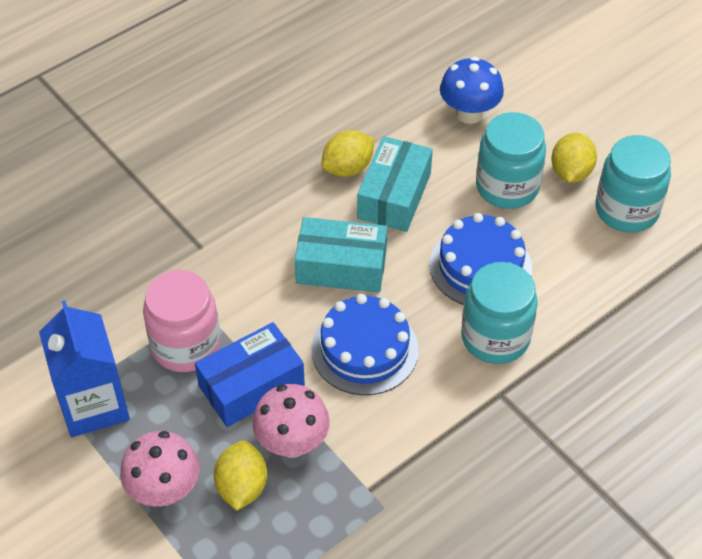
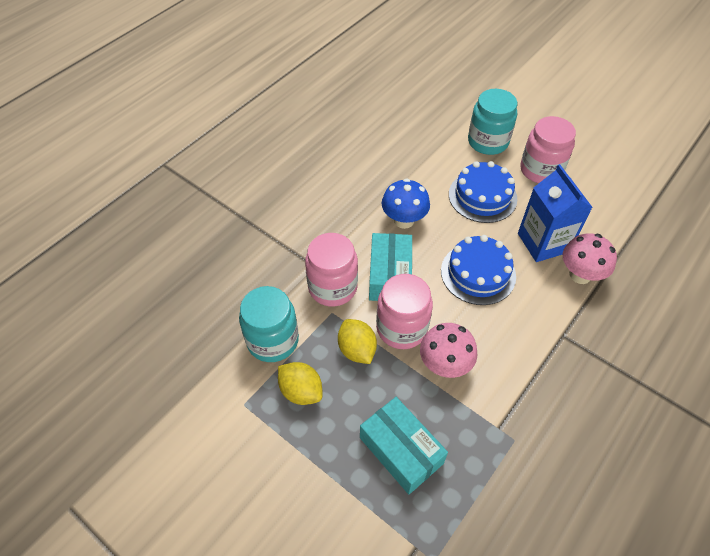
blue box: 1 -> 0
pink jar: 1 -> 3
turquoise jar: 3 -> 2
yellow lemon: 3 -> 2

